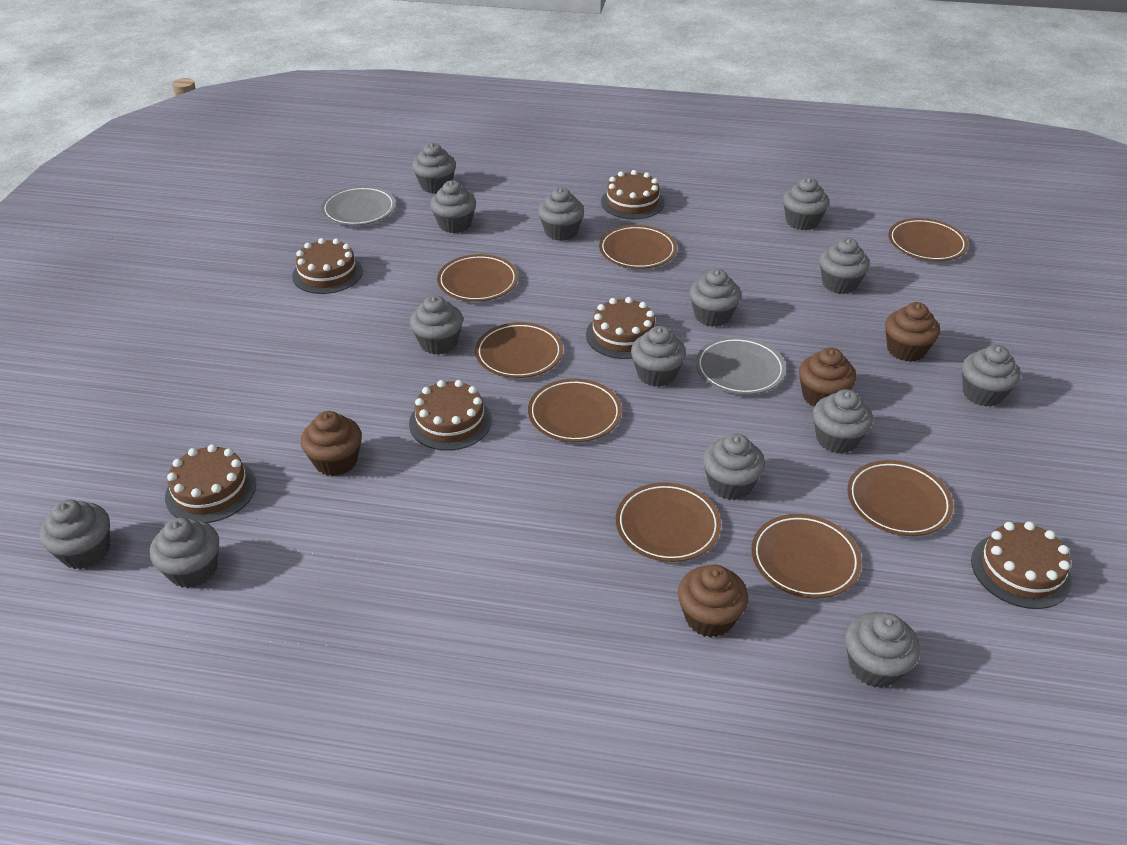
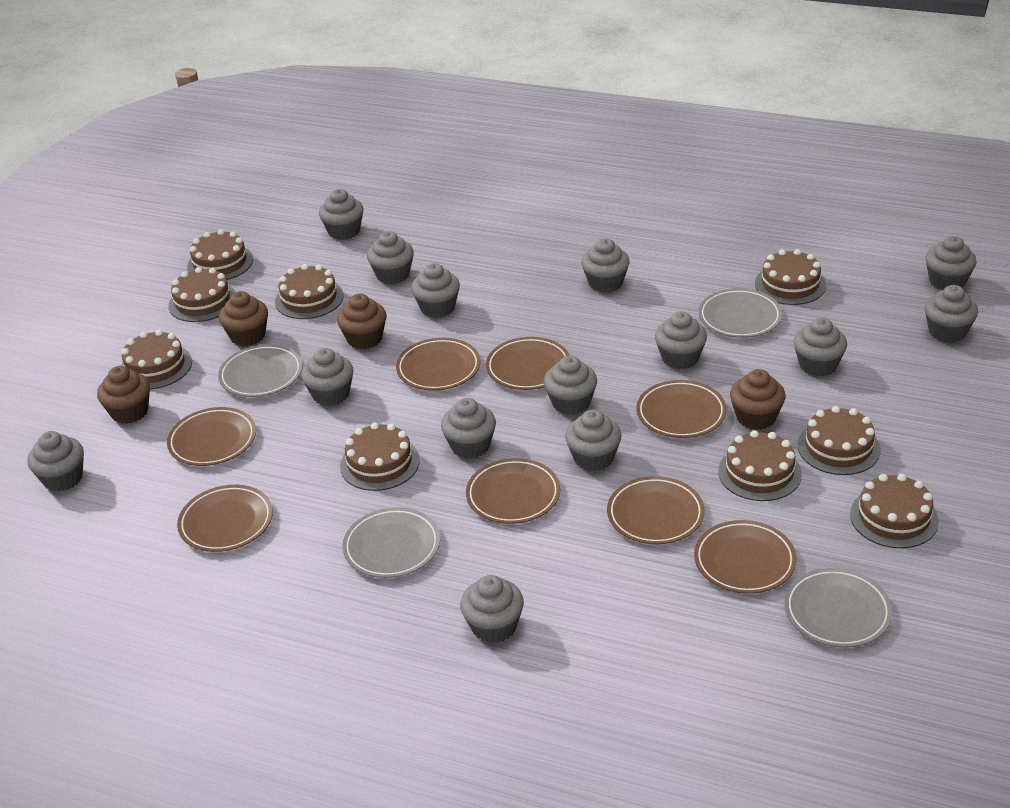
brown cake: 6 -> 9
grey plate: 2 -> 4

